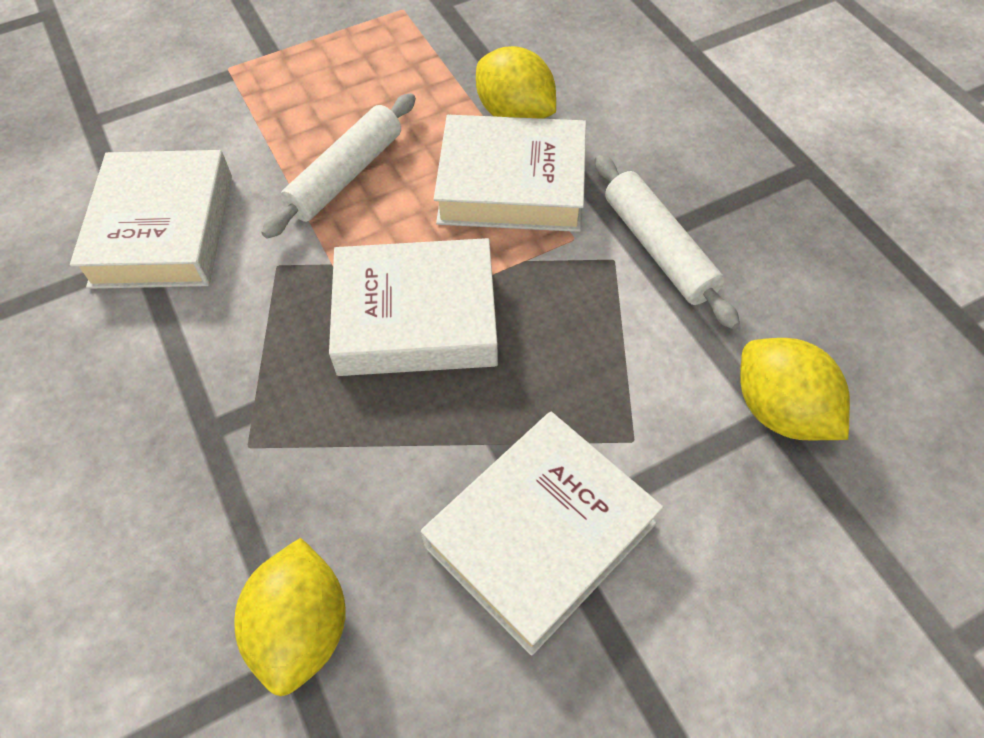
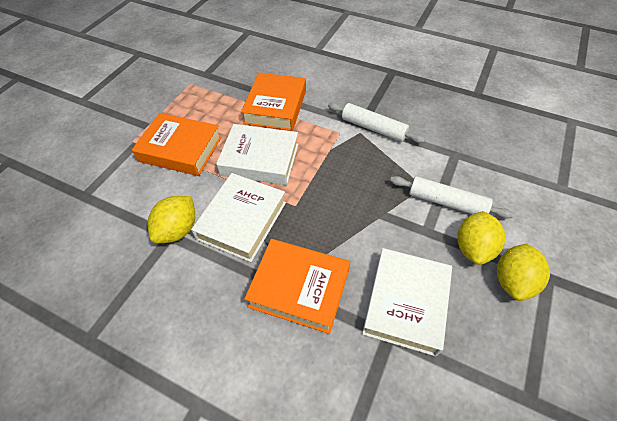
orange book: 0 -> 3
white book: 4 -> 3

